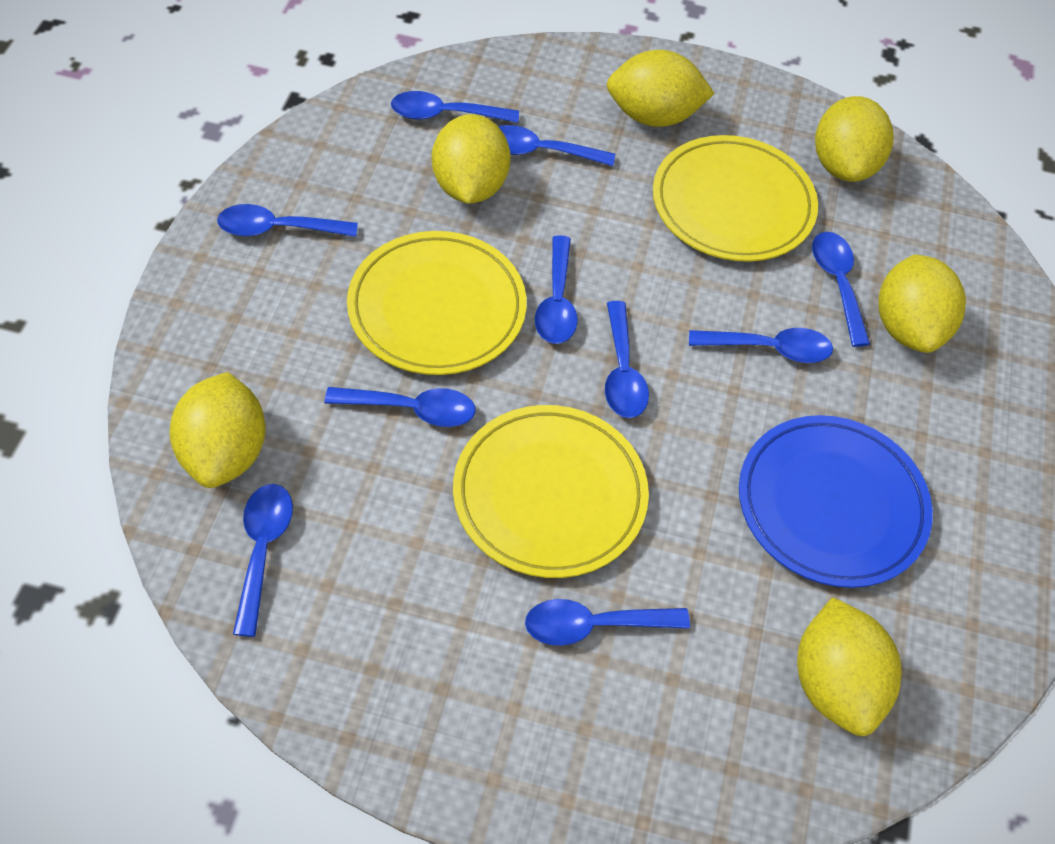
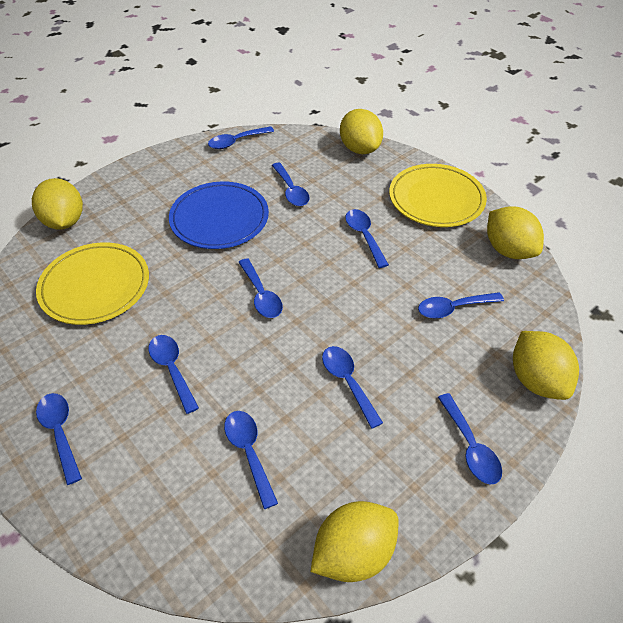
yellow lemon: 6 -> 5
yellow plate: 3 -> 2

